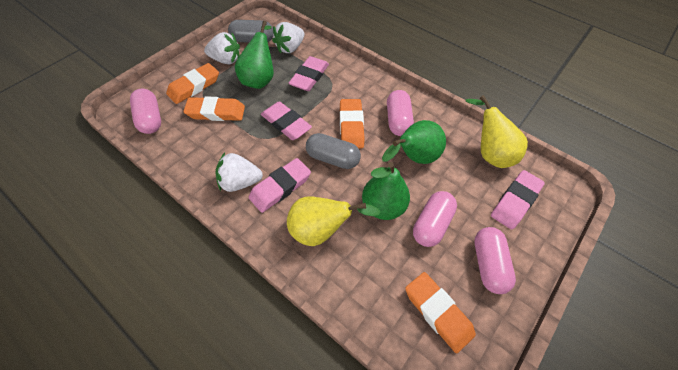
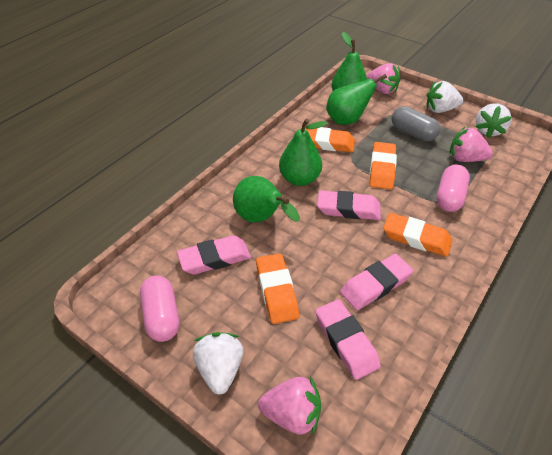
green pear: 3 -> 4
grey capsule: 2 -> 1
pink capsule: 4 -> 2
pink strawberry: 0 -> 3
yellow pear: 2 -> 0

